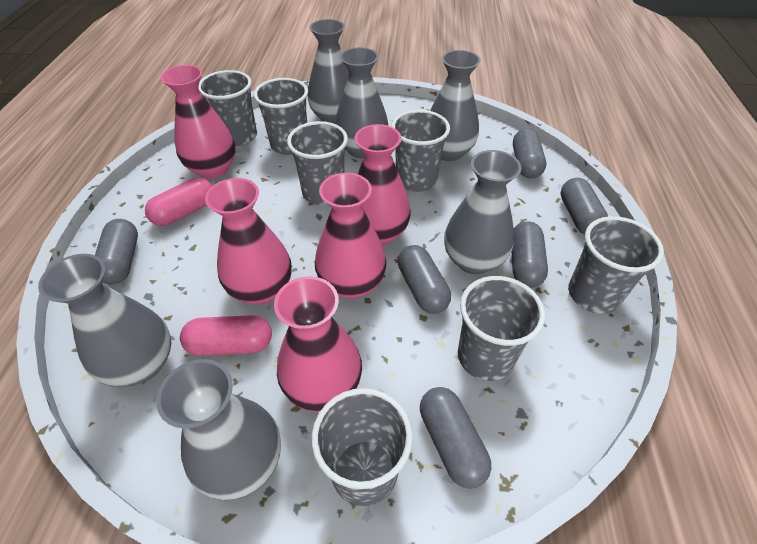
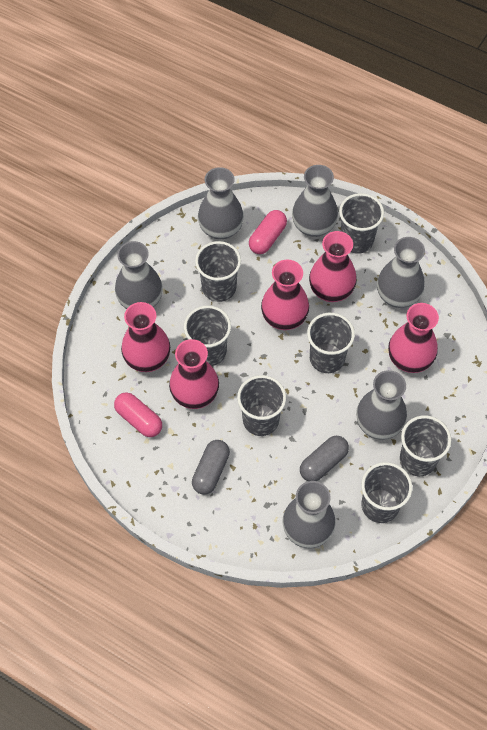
grey capsule: 6 -> 2

